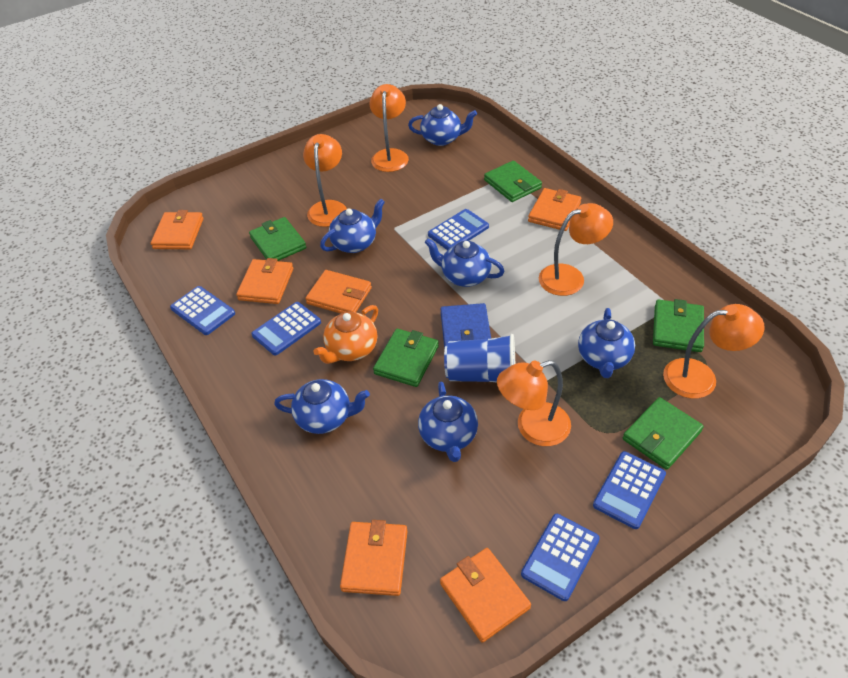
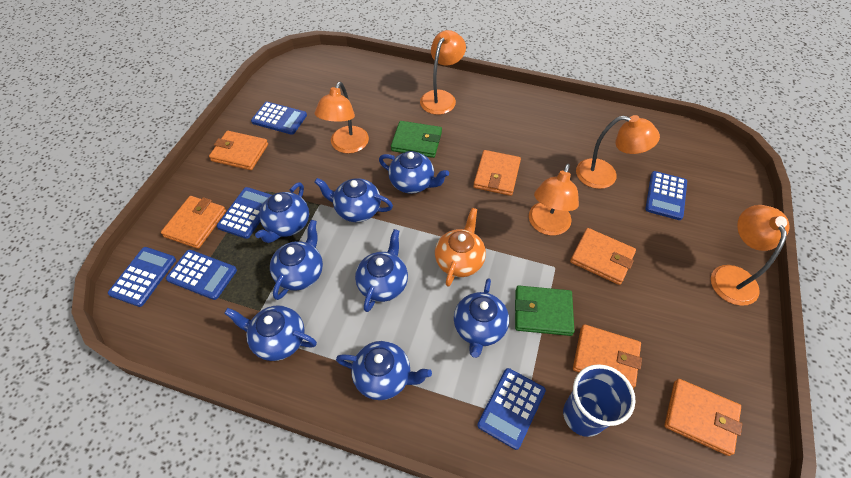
blue calculator: 5 -> 6
blue teapot: 6 -> 8
blue wallet: 1 -> 0
green wallet: 5 -> 2

